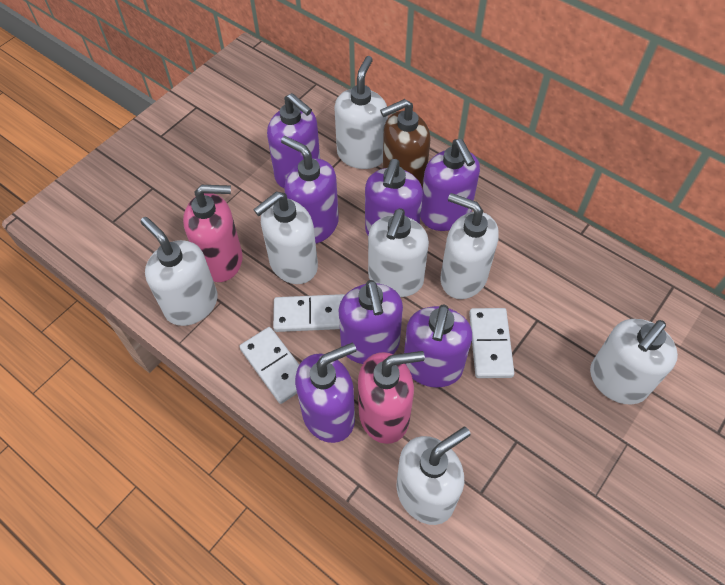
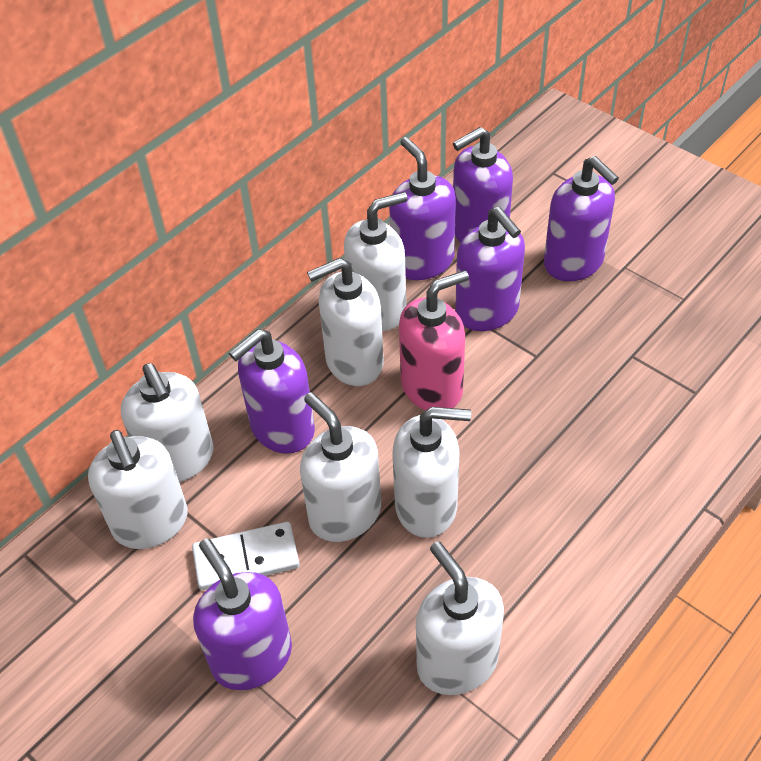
brown soap dispenser: 1 -> 0
pink soap dispenser: 2 -> 1
purple soap dispenser: 7 -> 6
white domino: 3 -> 1

